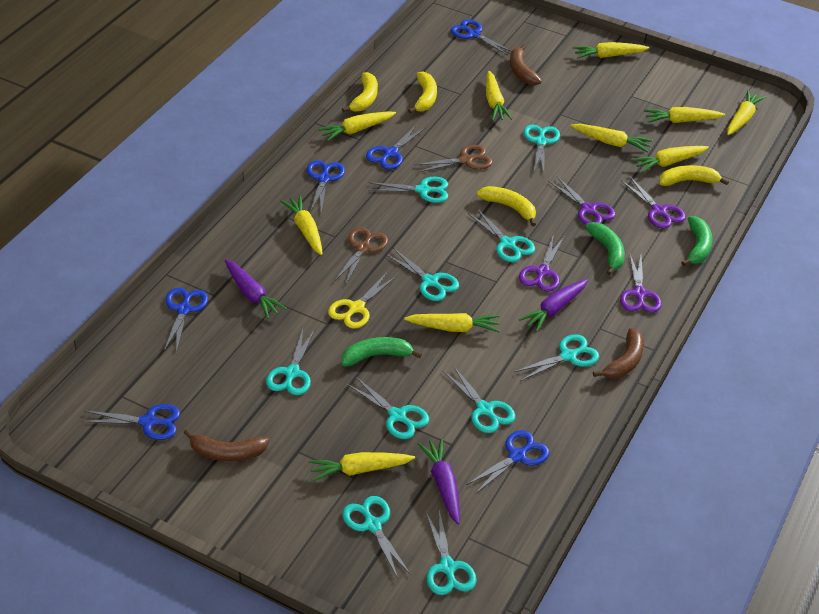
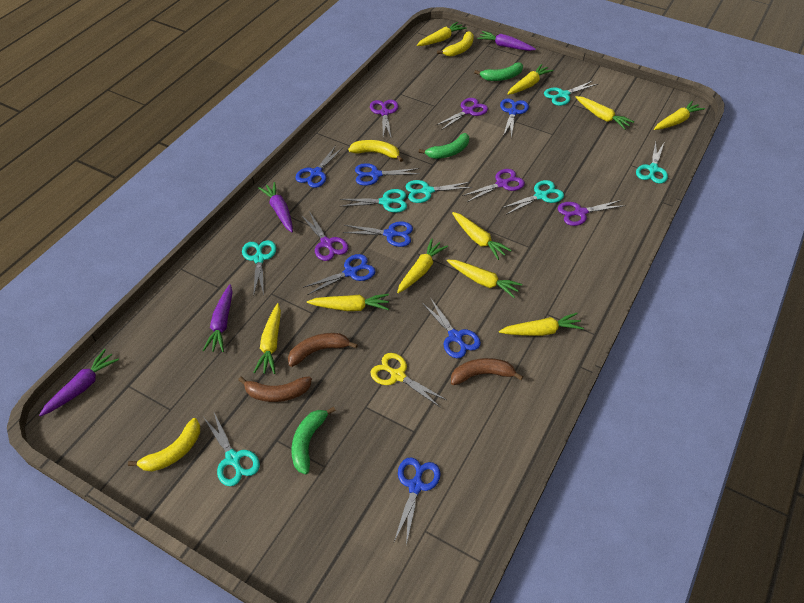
blue scissors: 6 -> 7
brown scissors: 2 -> 0
purple carrot: 3 -> 4
purple scissors: 4 -> 5
turquoise scissors: 10 -> 7
yellow banana: 4 -> 3

